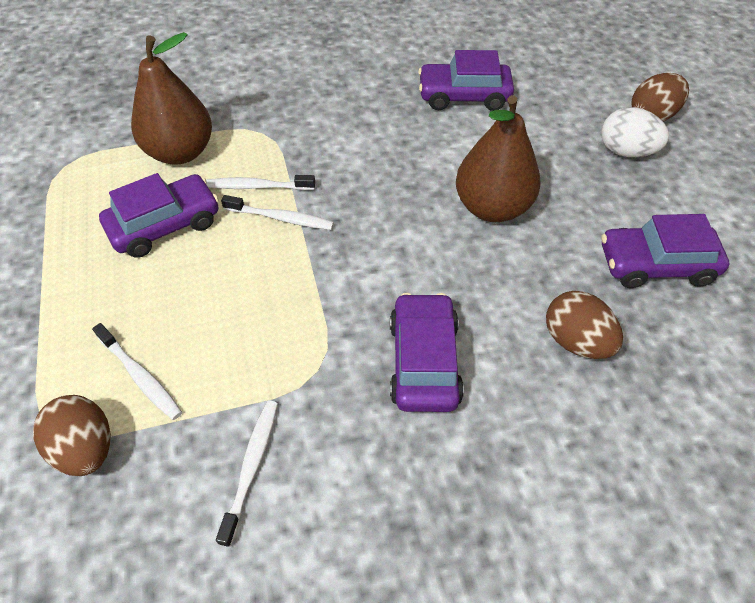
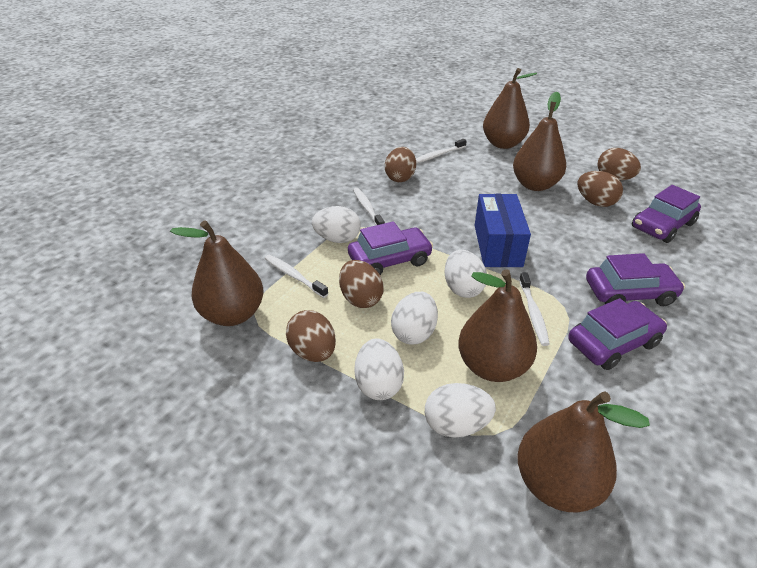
blue box: 0 -> 1
brown egg: 3 -> 5
brown pear: 2 -> 5
white egg: 1 -> 5

